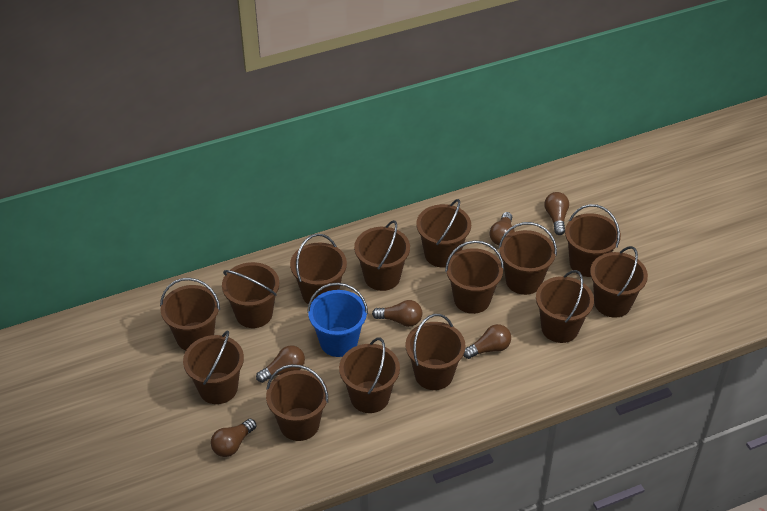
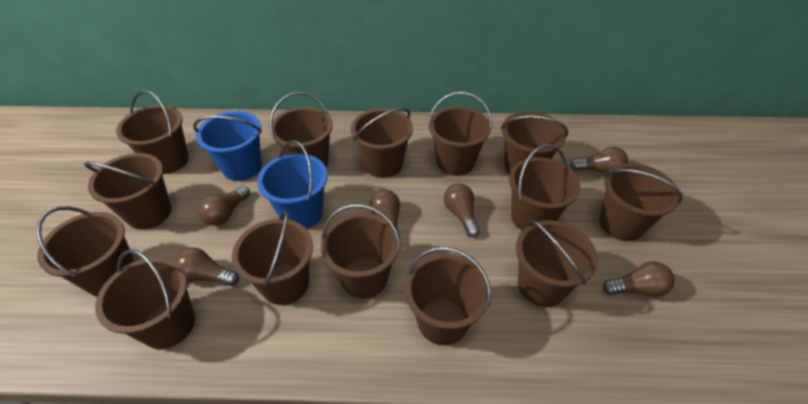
blue bucket: 1 -> 2

